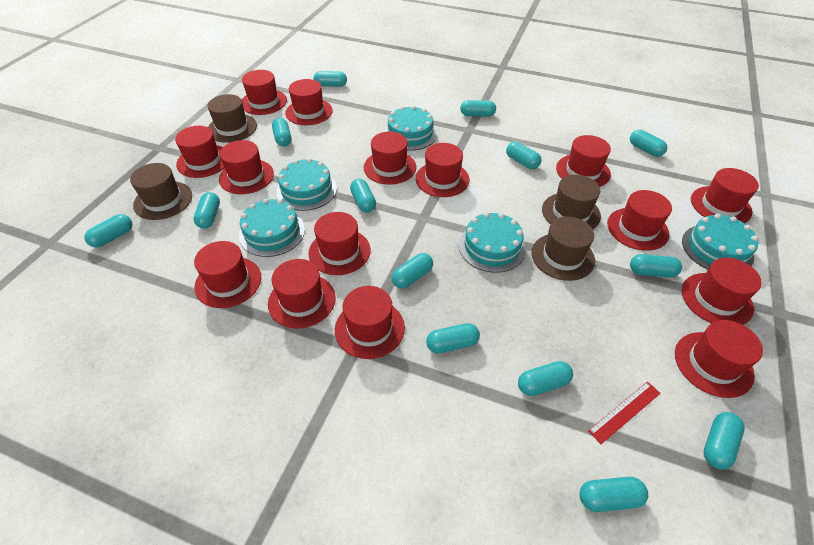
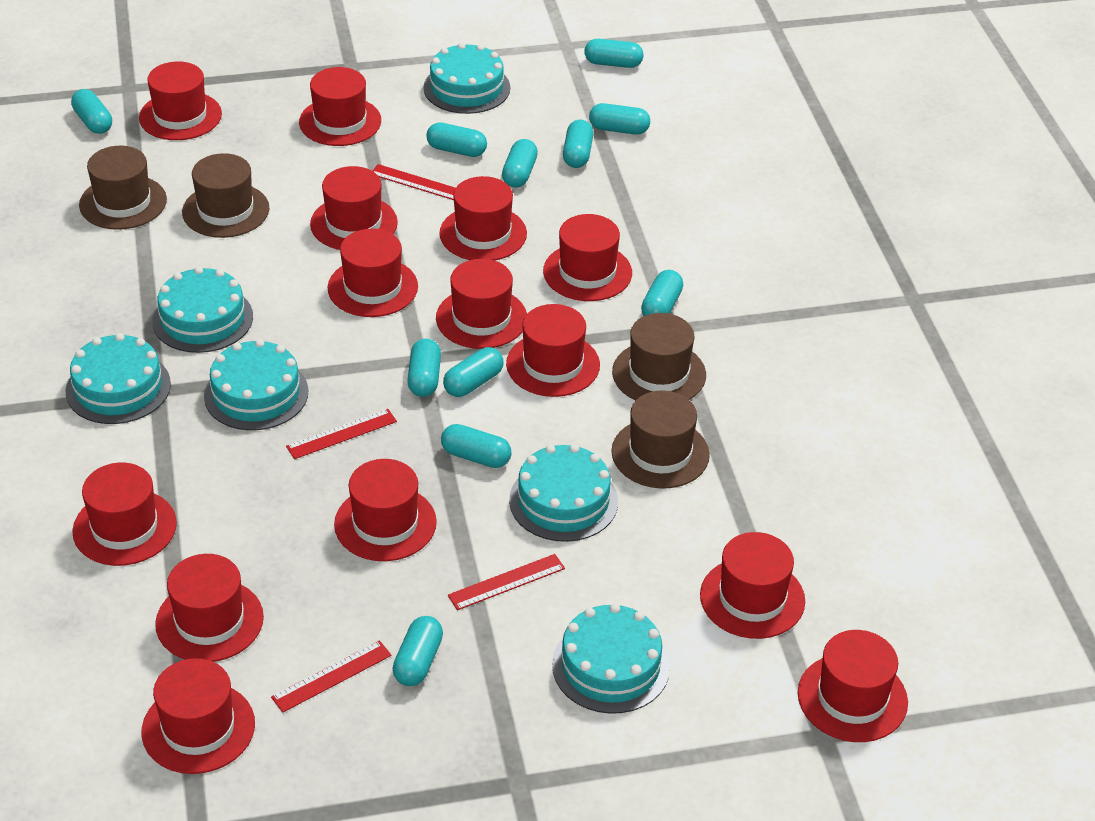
red hat: 15 -> 14
red ruler: 1 -> 4
turquoise cake: 5 -> 6
turquoise capsule: 14 -> 11

